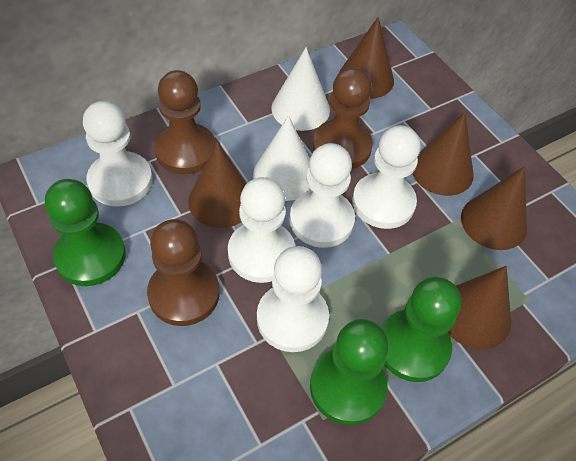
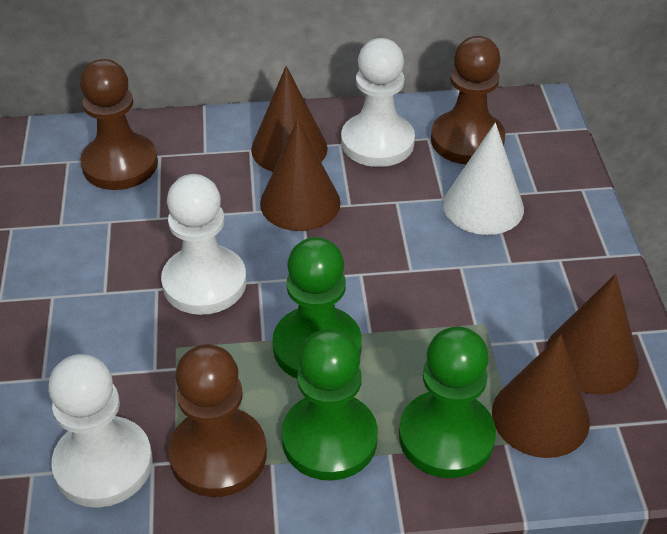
brown cone: 5 -> 4
white cone: 2 -> 1
white pawn: 5 -> 3

